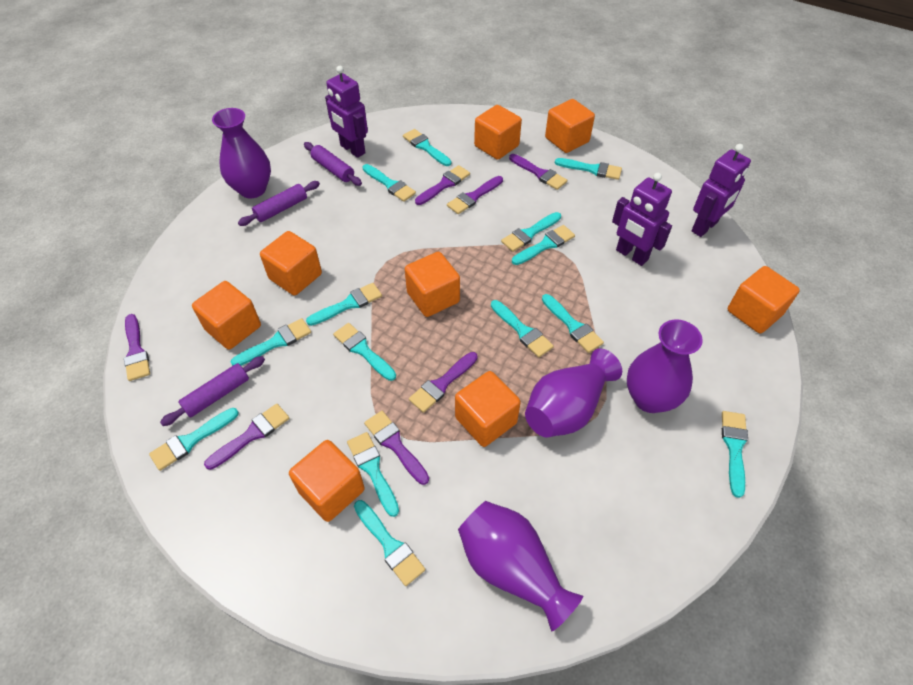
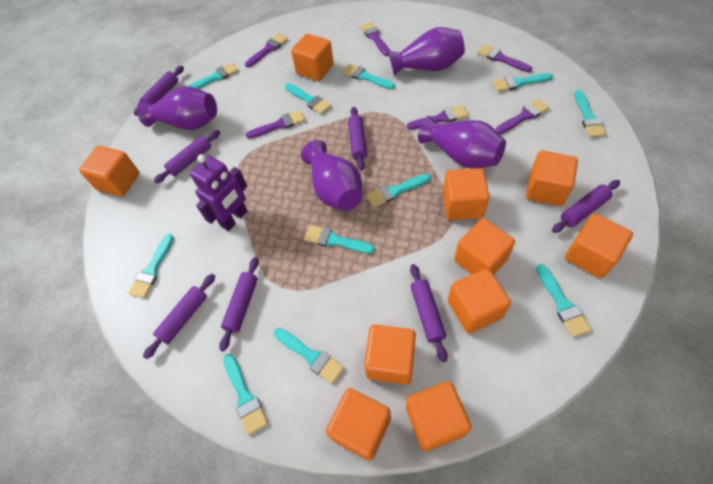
orange cube: 8 -> 10
purple brush: 7 -> 6
purple robot: 3 -> 1
purple rolling pin: 3 -> 7
turquoise brush: 14 -> 11

